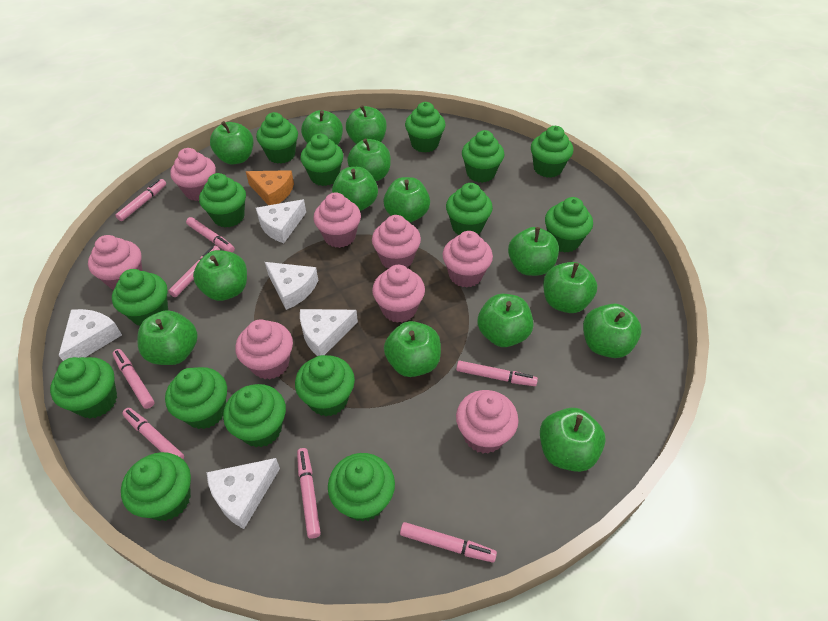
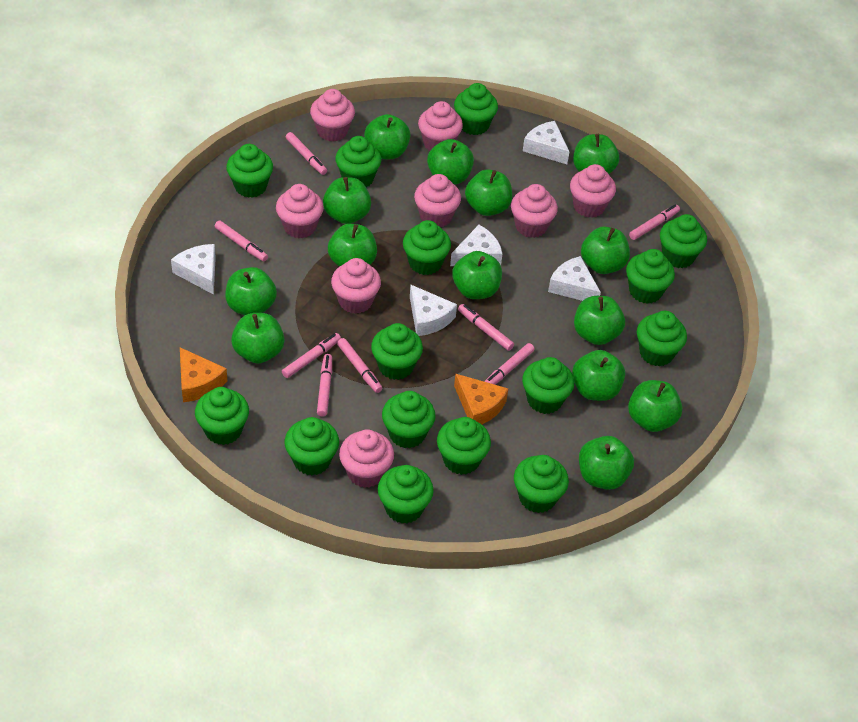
orange cheese: 1 -> 2

